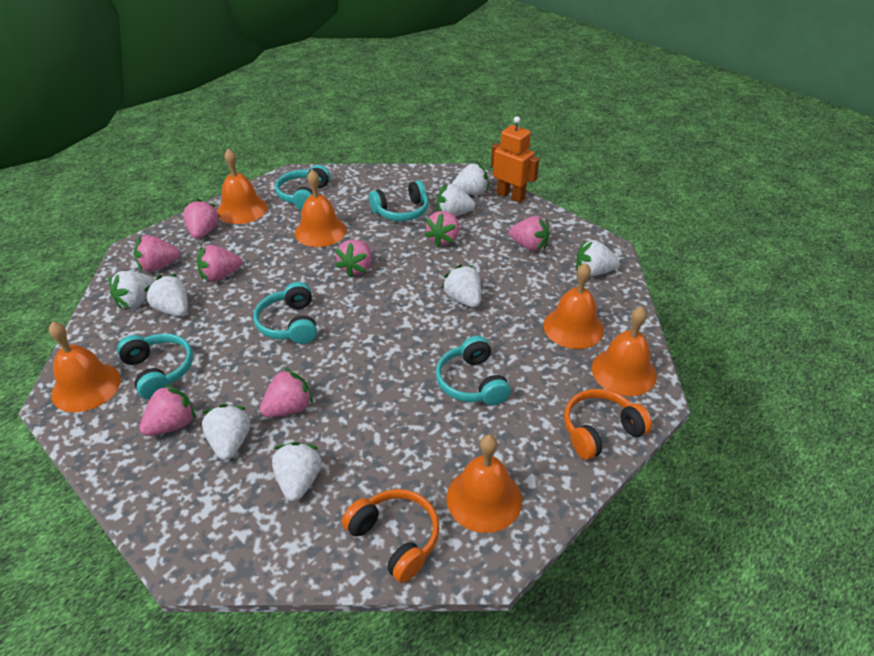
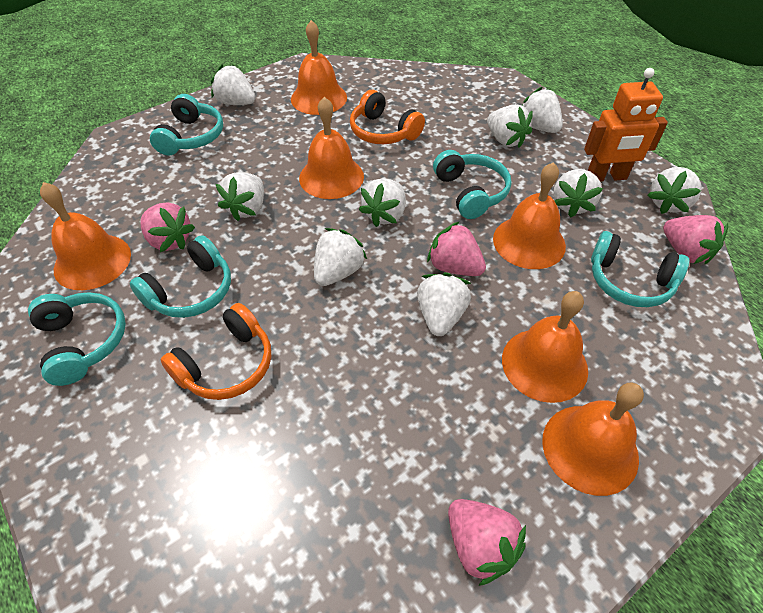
pink strawberry: 8 -> 4
white strawberry: 8 -> 9

